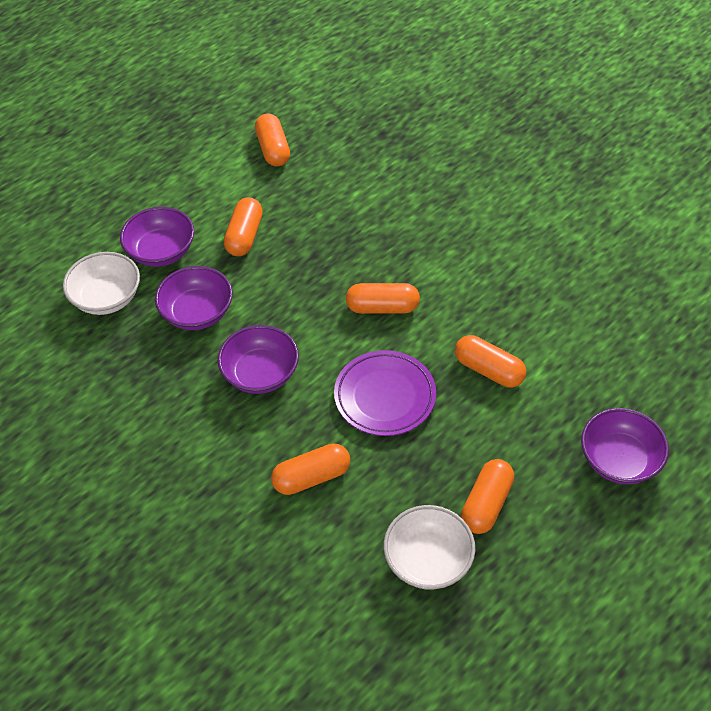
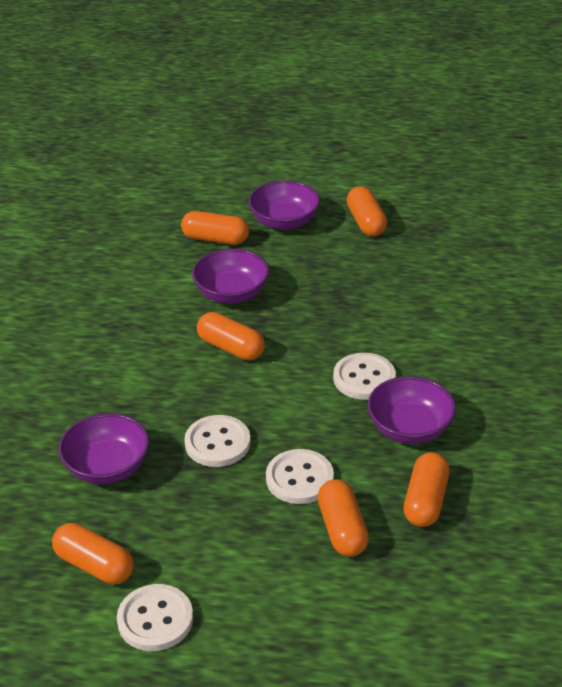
purple plate: 1 -> 0
white bowl: 2 -> 0
white button: 0 -> 4

